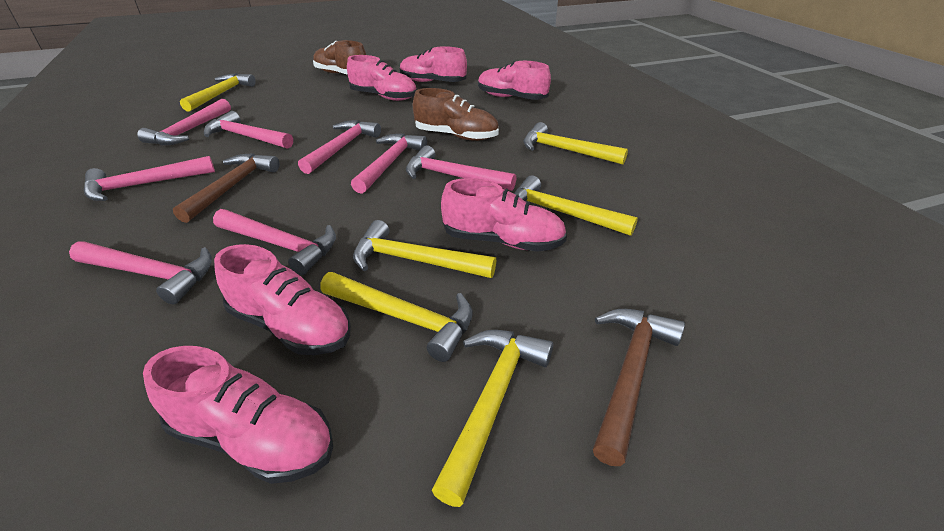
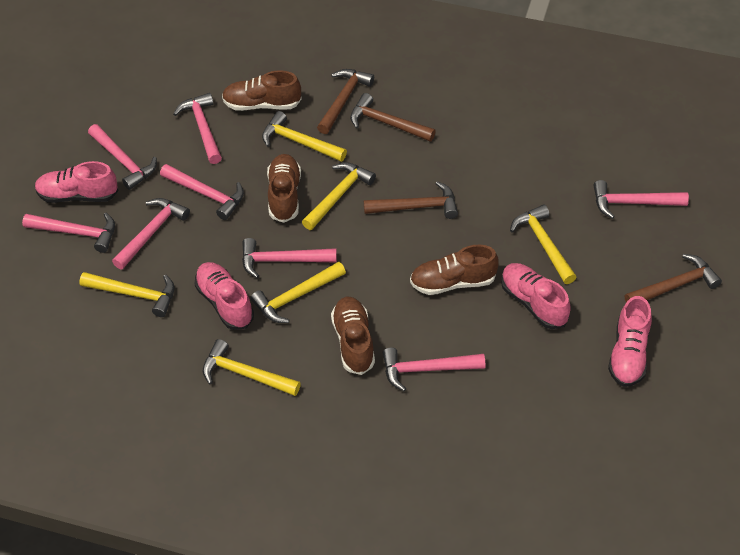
brown hammer: 2 -> 4
brown shoe: 2 -> 4
pink shoe: 6 -> 4

